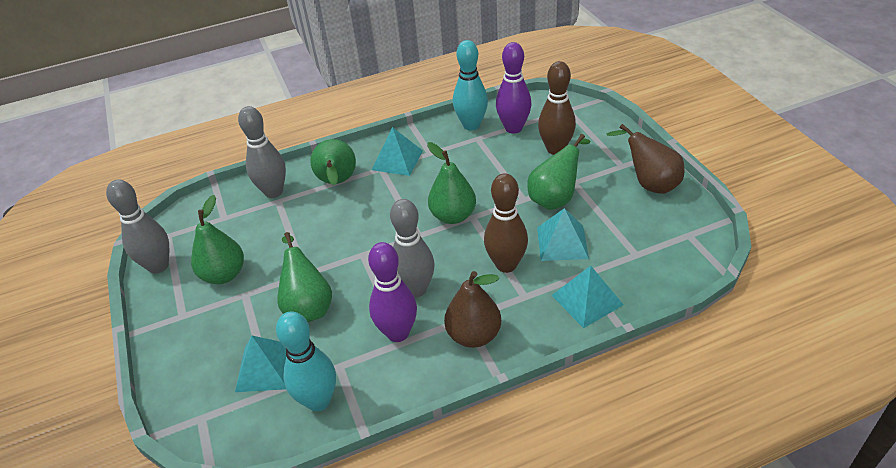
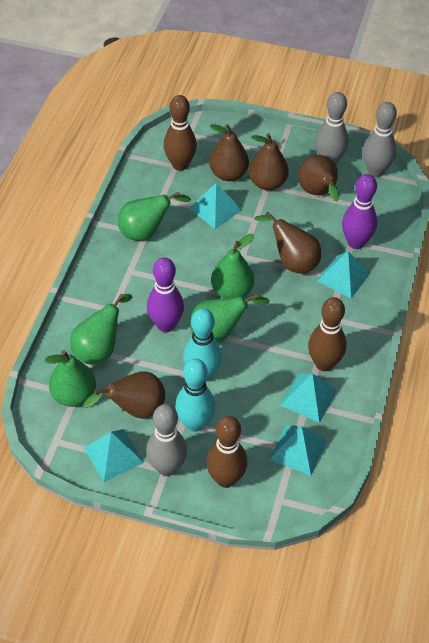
brown bowling pin: 2 -> 3
brown pear: 2 -> 5
turquoise pyramid: 4 -> 5

